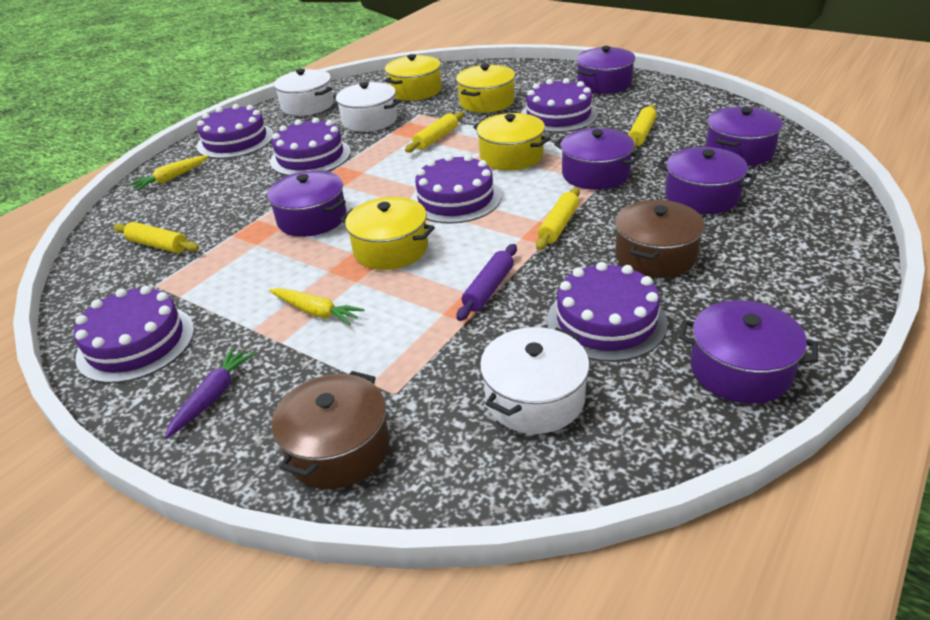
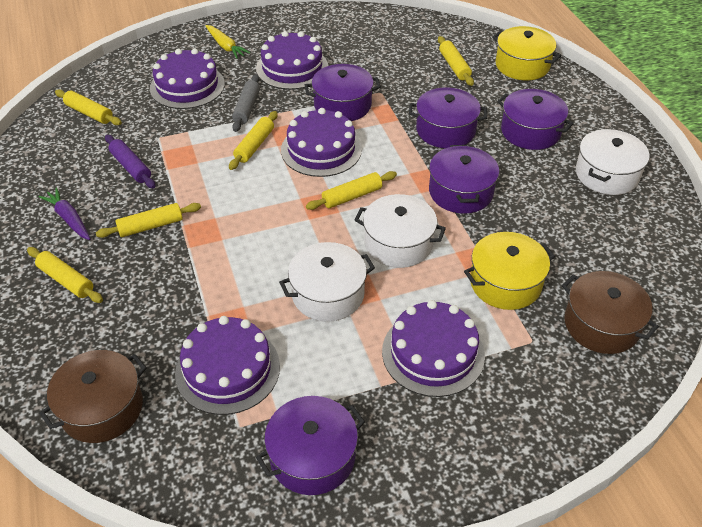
grey rolling pin: 0 -> 1
purple cake: 6 -> 5
purple pot: 6 -> 5
yellow carrot: 2 -> 1
yellow pot: 4 -> 2
yellow rolling pin: 4 -> 6

